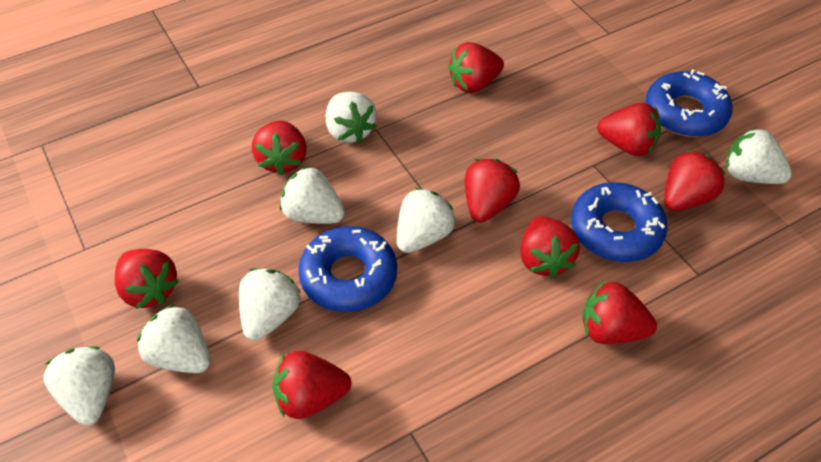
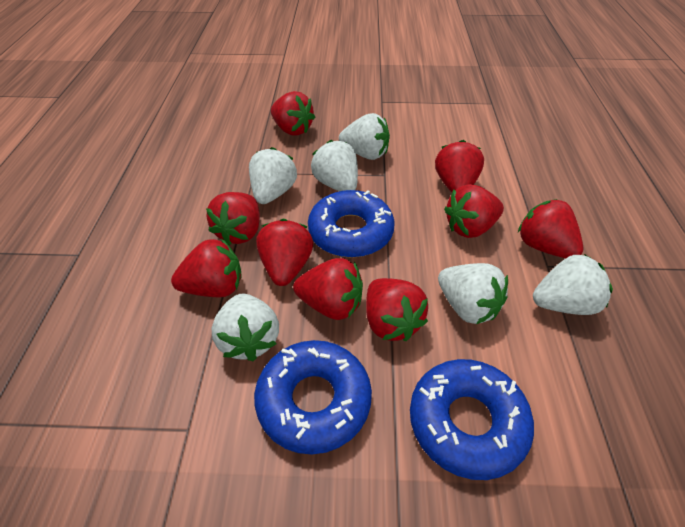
white strawberry: 7 -> 6

